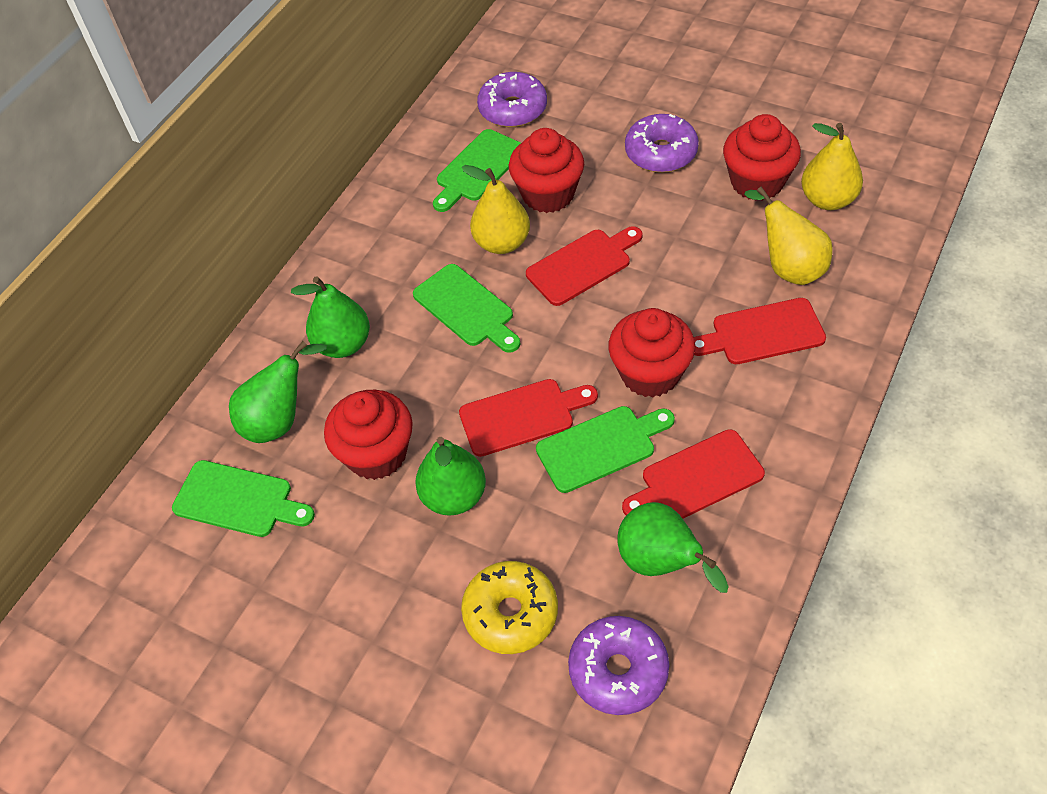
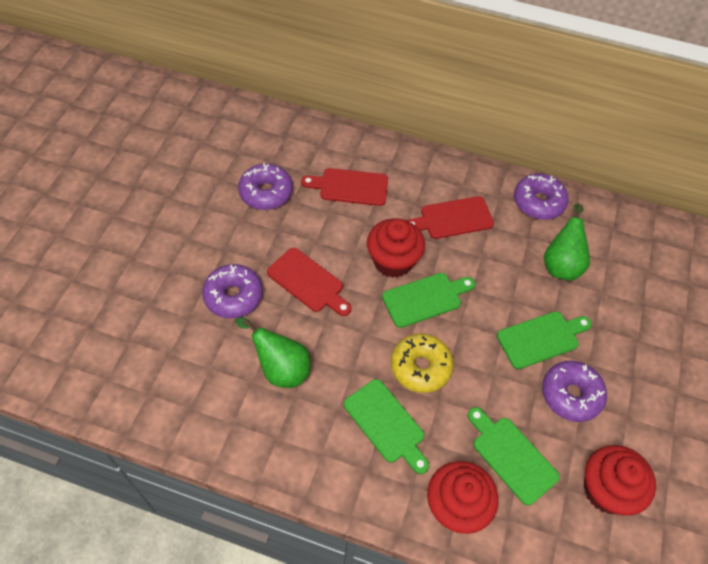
green pear: 4 -> 2
purple donut: 3 -> 4
red cupcake: 4 -> 3
red cutting board: 4 -> 3
yellow pear: 3 -> 0

